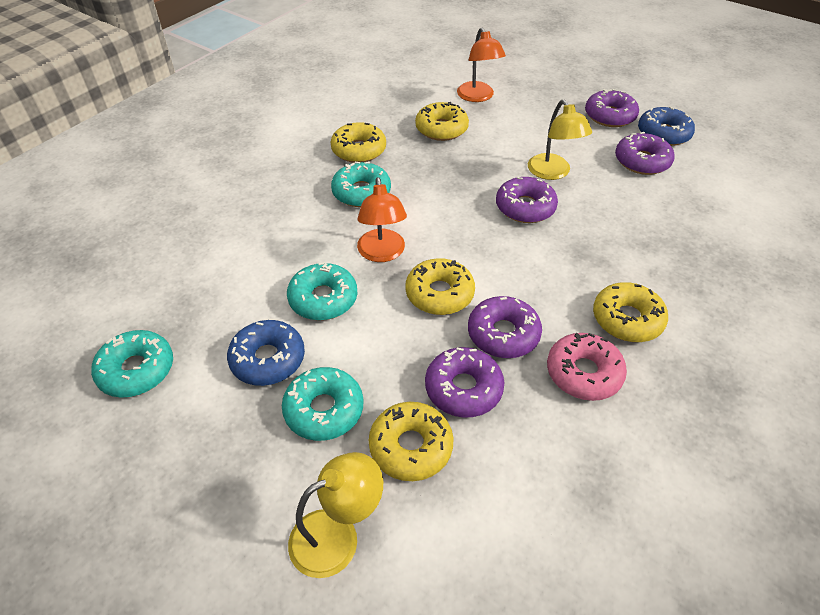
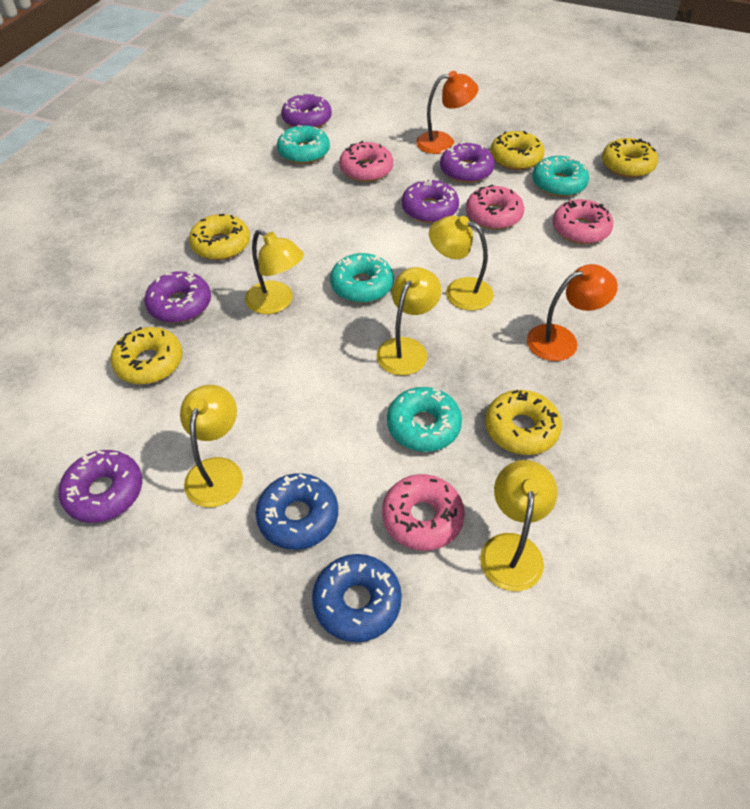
pink donut: 1 -> 4
yellow lamp: 2 -> 5

